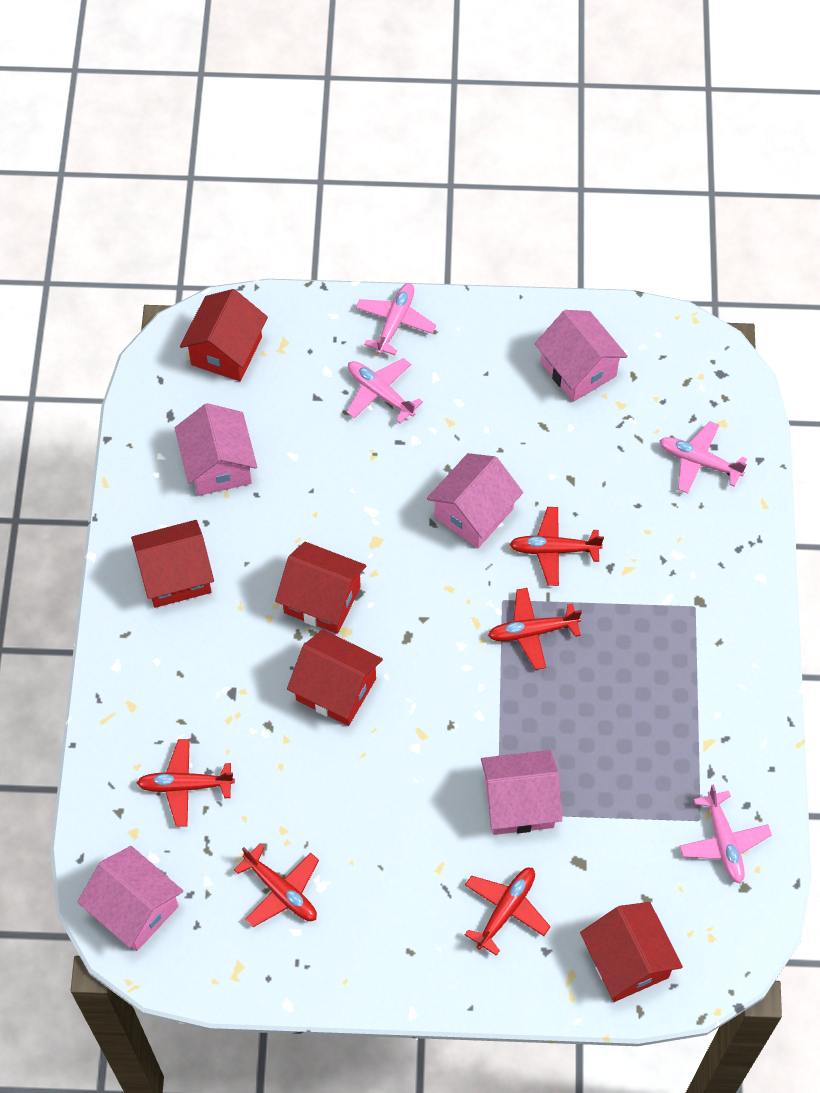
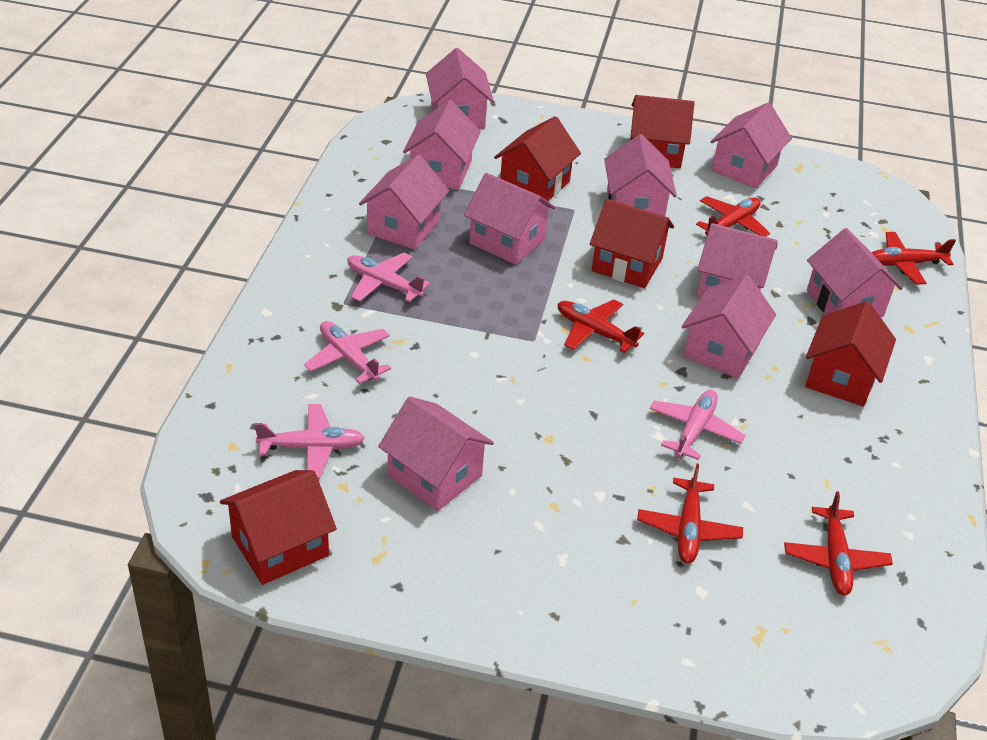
pink house: 5 -> 10

